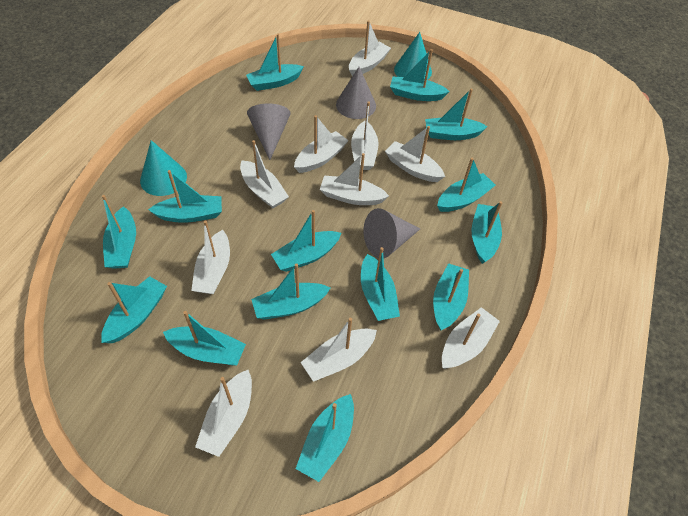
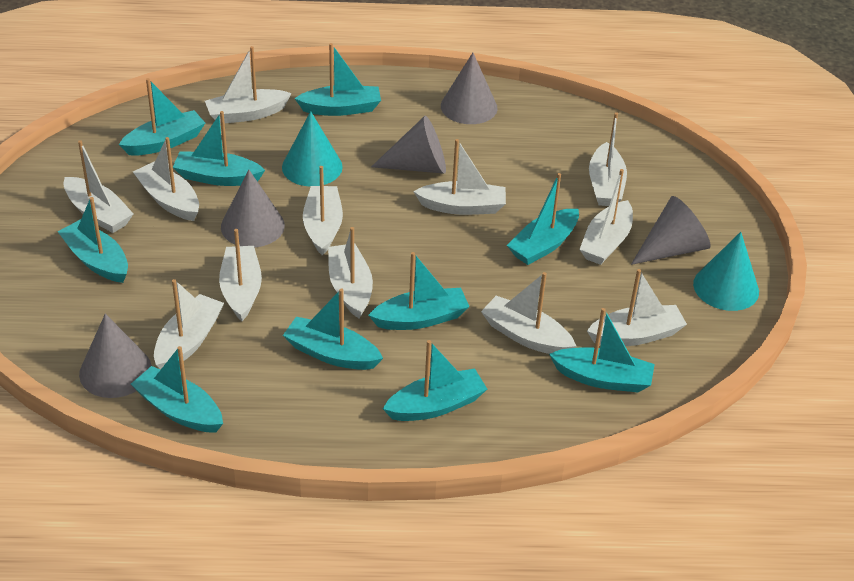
grey cone: 3 -> 5
turquoise boat: 14 -> 10
white boat: 10 -> 12

